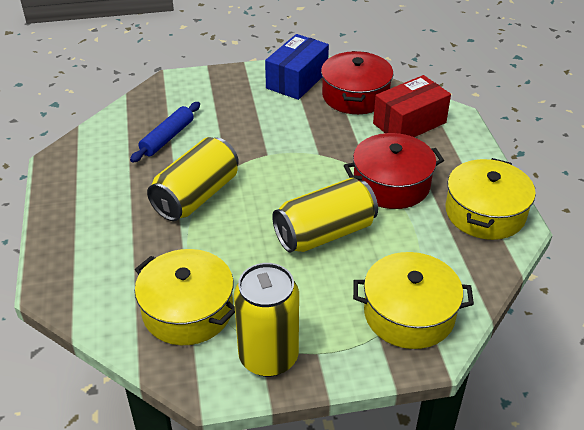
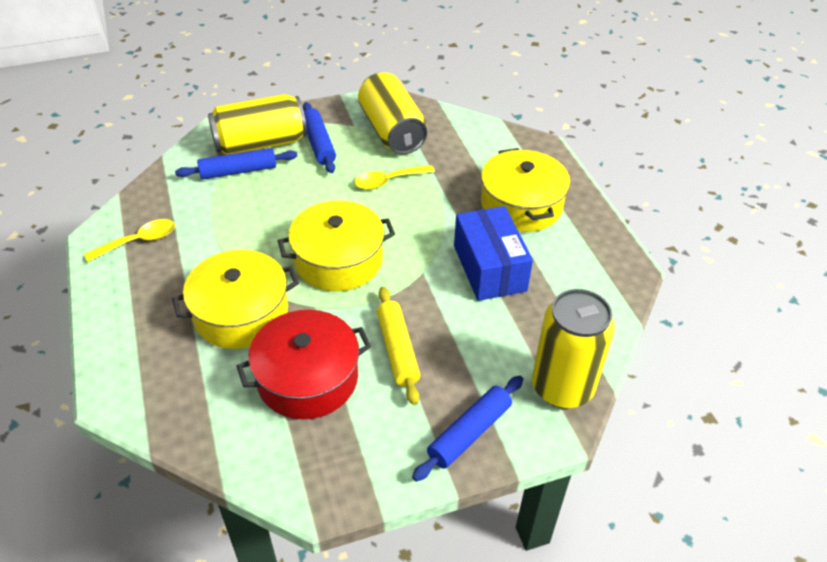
blue rolling pin: 1 -> 3
red box: 1 -> 0
red pot: 2 -> 1
yellow rolling pin: 0 -> 1
yellow spoon: 0 -> 2

